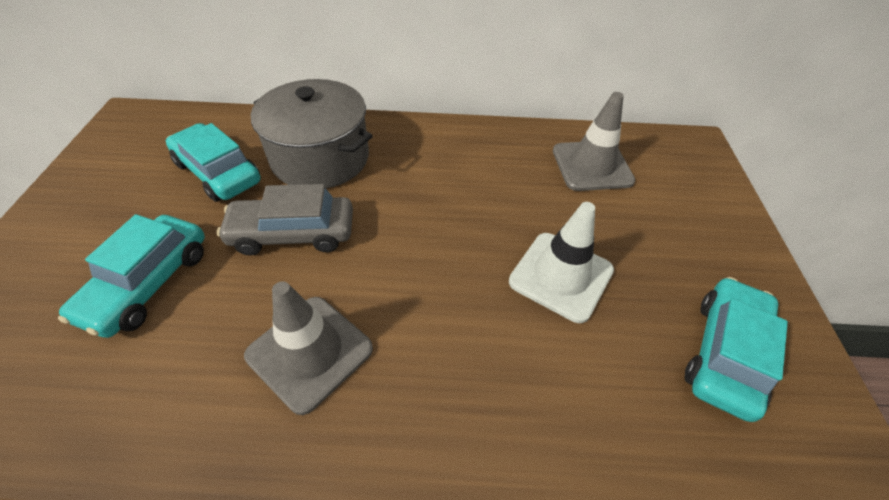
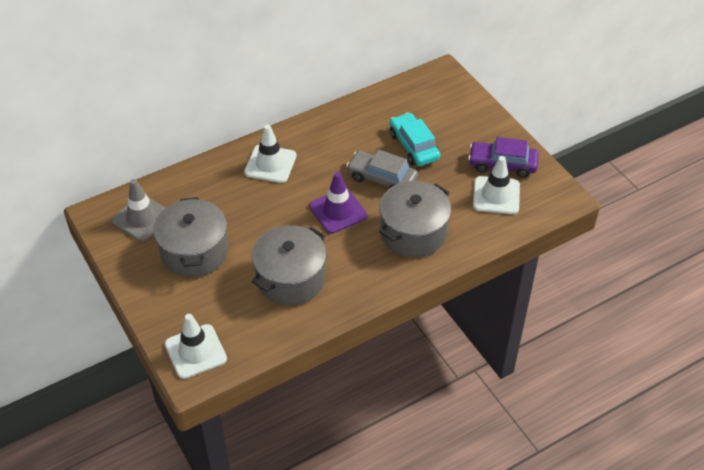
grey pot: 1 -> 3
grey traffic cone: 2 -> 1
purple car: 0 -> 1
purple traffic cone: 0 -> 1
turquoise car: 3 -> 1
white traffic cone: 1 -> 3

